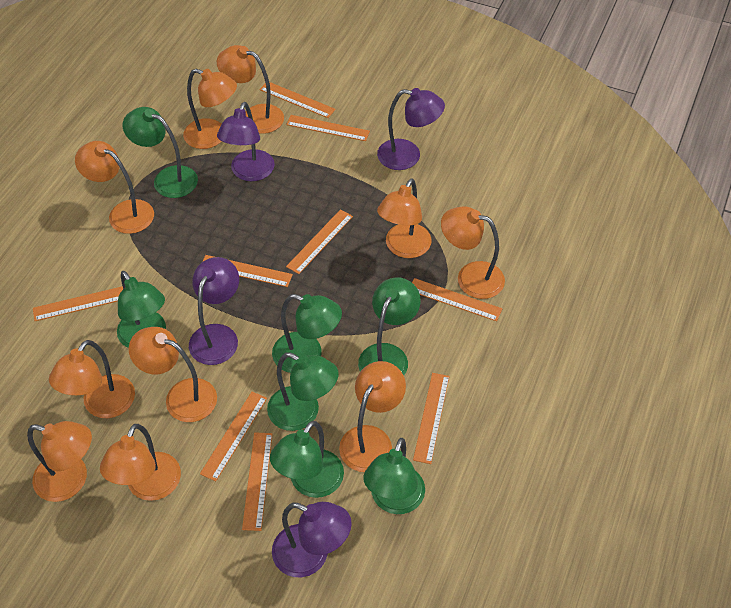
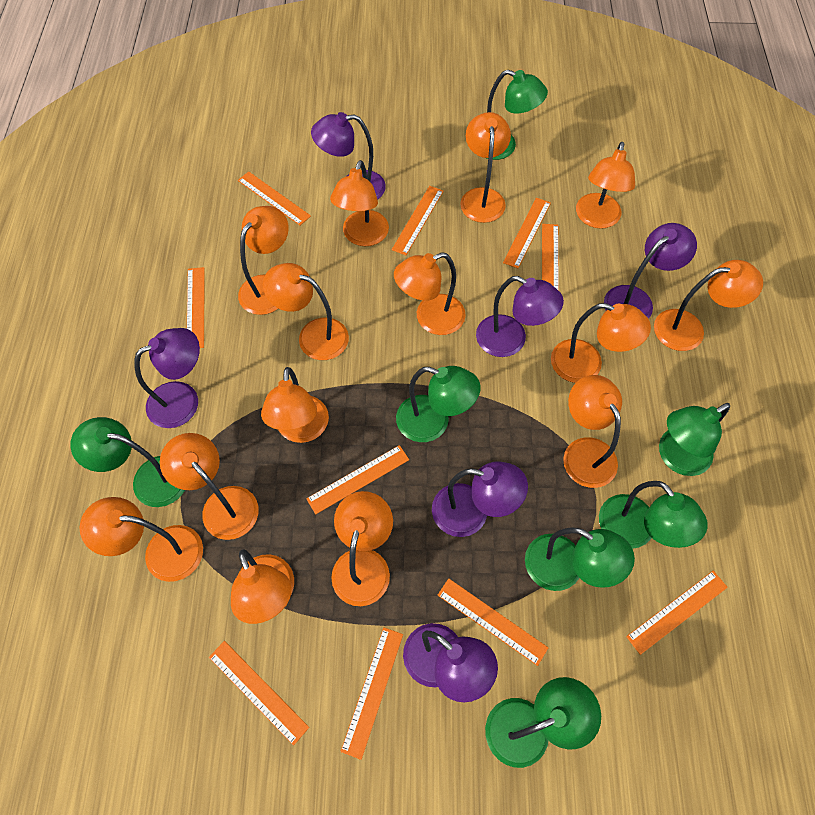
orange lamp: 10 -> 14
orange ruler: 9 -> 10
purple lamp: 4 -> 6

